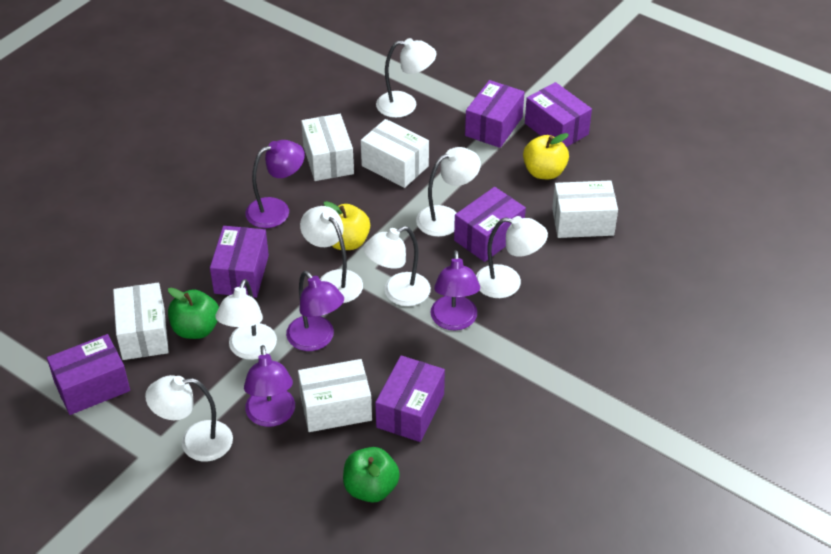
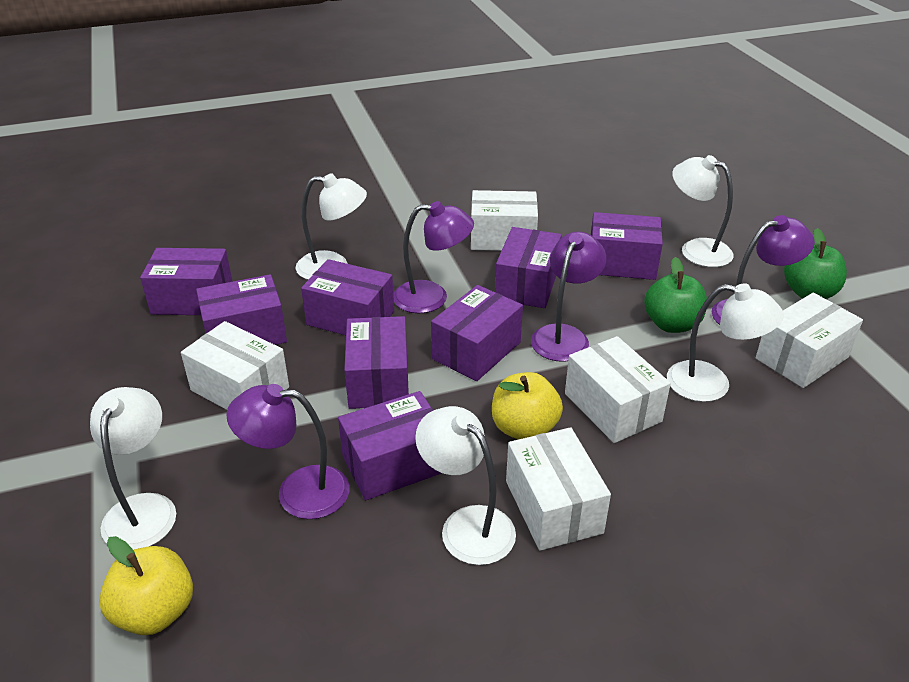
purple box: 6 -> 8
white lamp: 7 -> 5

